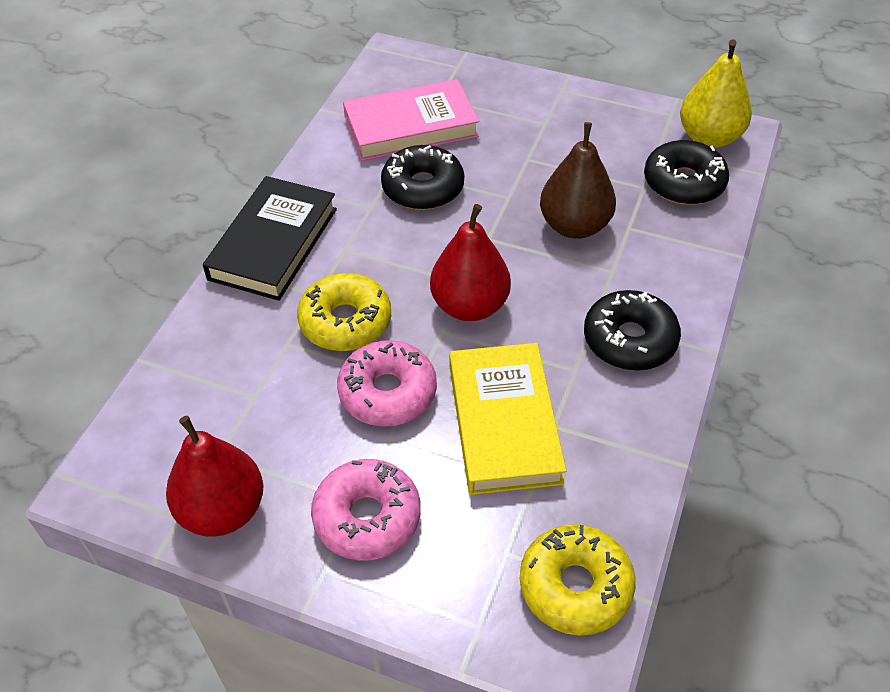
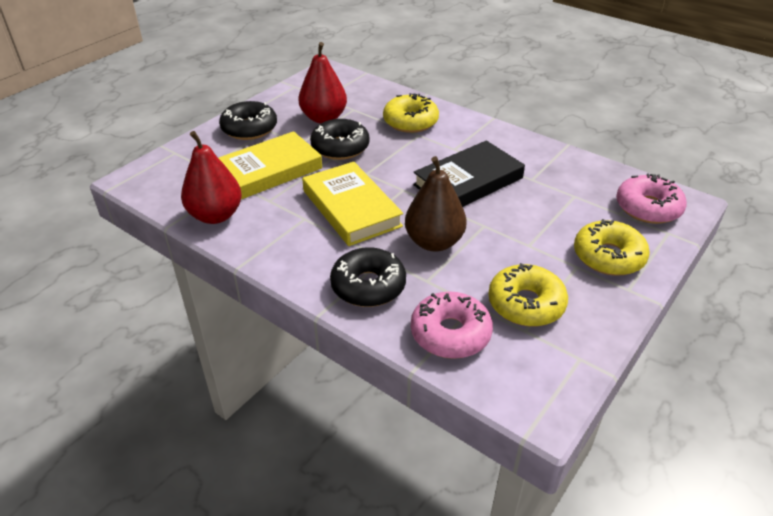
pink book: 1 -> 0
yellow book: 1 -> 2
yellow donut: 2 -> 3
yellow pear: 1 -> 0

